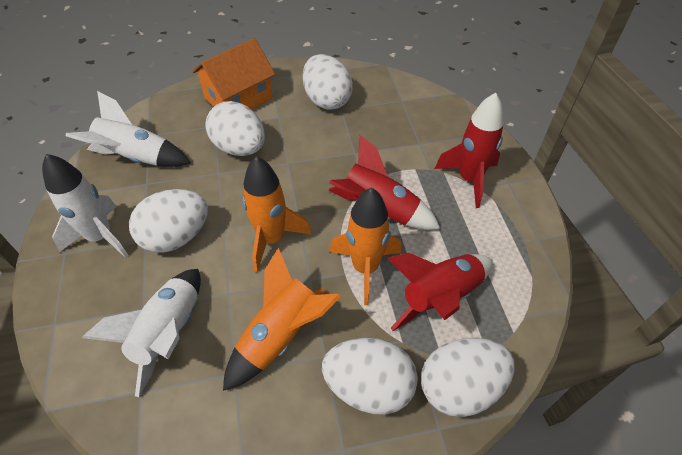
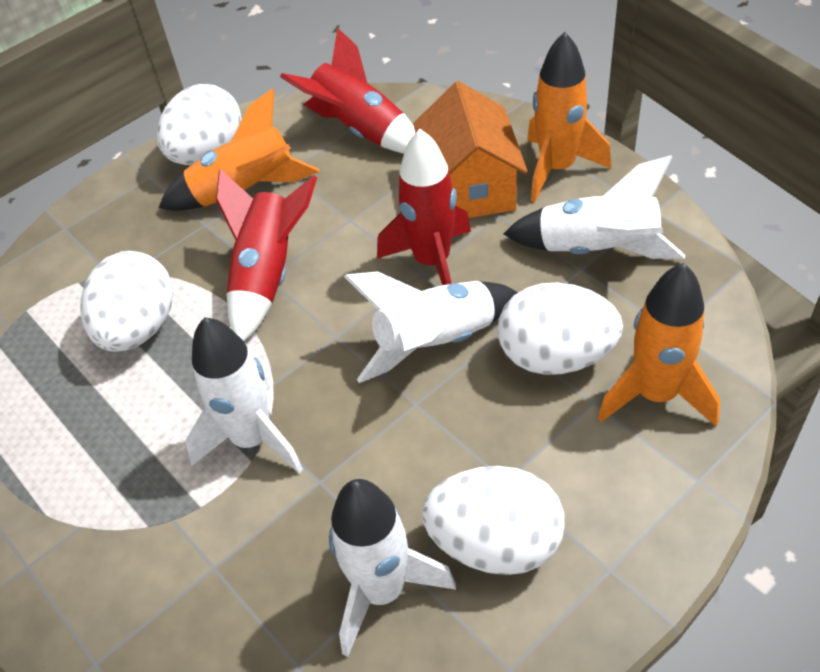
white egg: 5 -> 4
white rocket: 3 -> 4

